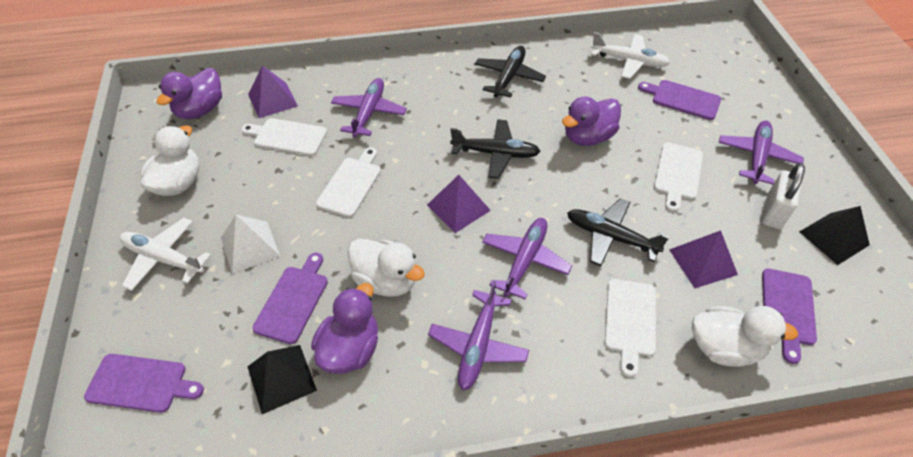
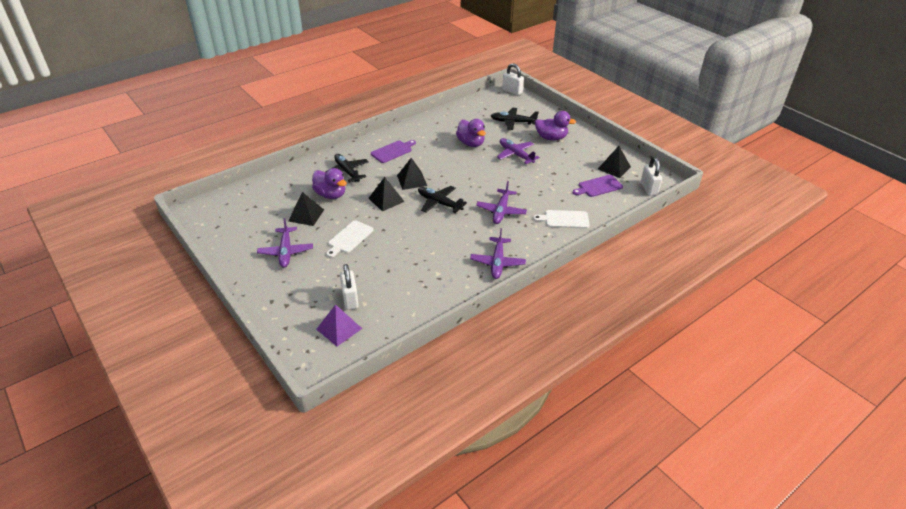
black pyramid: 2 -> 4
purple cutting board: 4 -> 2
purple pyramid: 3 -> 1
white cutting board: 4 -> 2
white duck: 3 -> 0
white padlock: 1 -> 3
white plane: 2 -> 0
white pyramid: 1 -> 0

